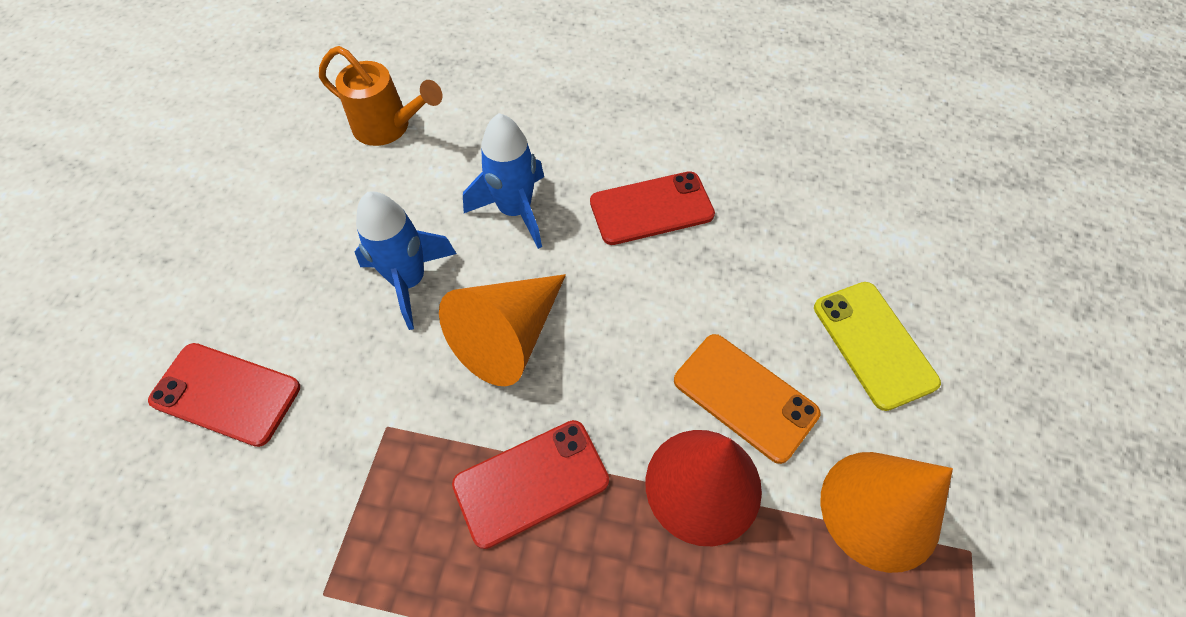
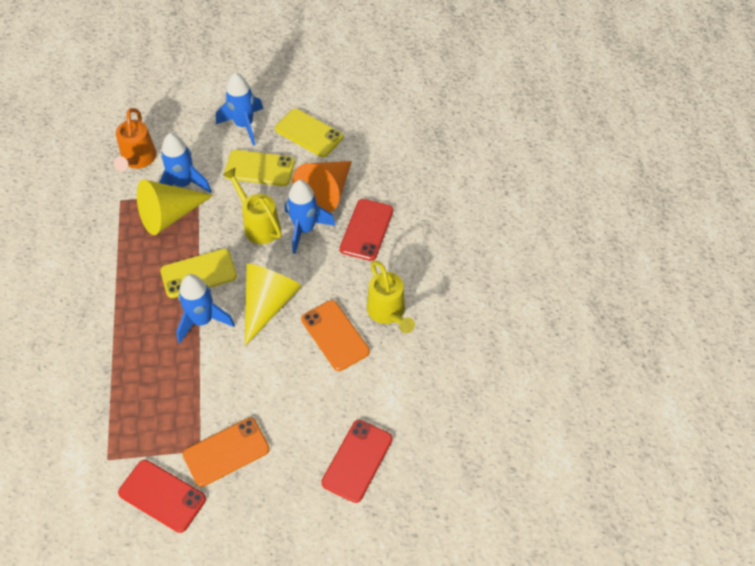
blue rocket: 2 -> 4
orange cone: 2 -> 1
orange phone: 1 -> 2
red cone: 1 -> 0
yellow cone: 0 -> 2
yellow phone: 1 -> 3
yellow watering can: 0 -> 2

